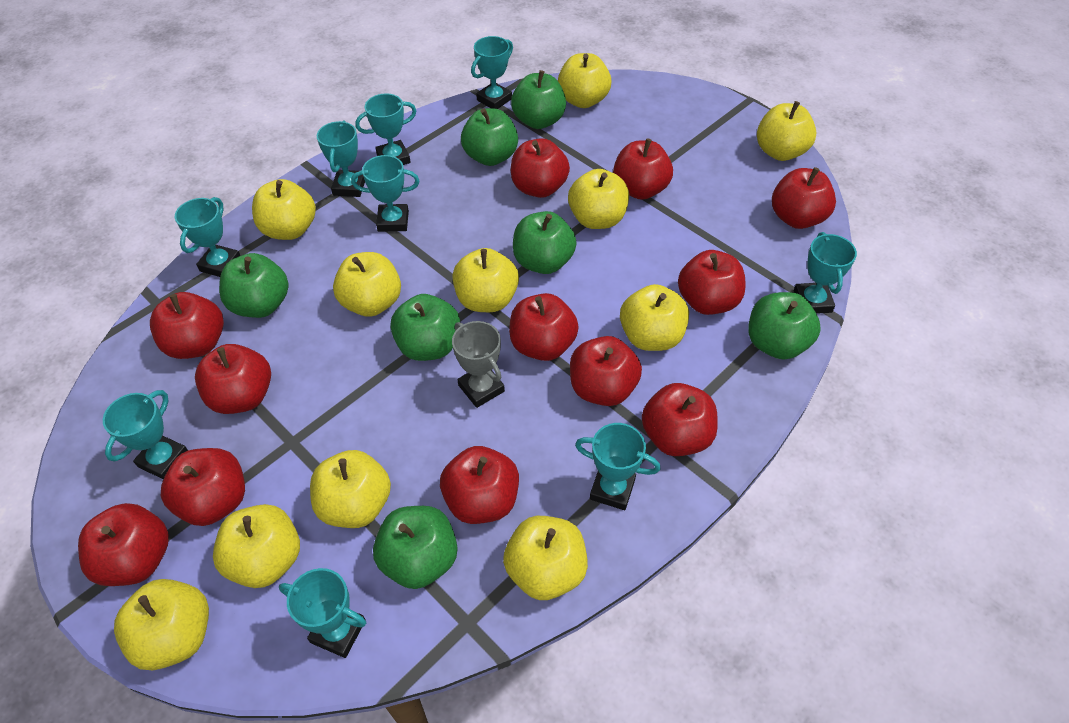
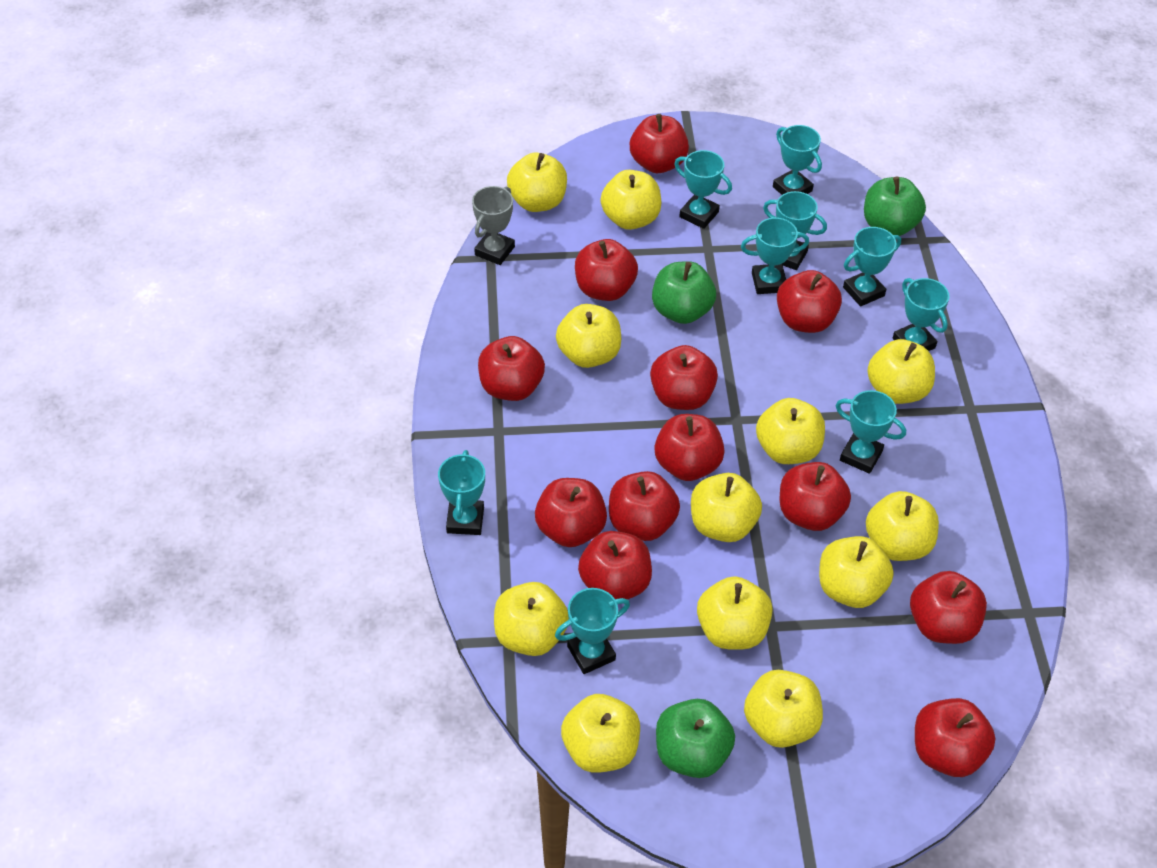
green apple: 7 -> 3
yellow apple: 11 -> 12

